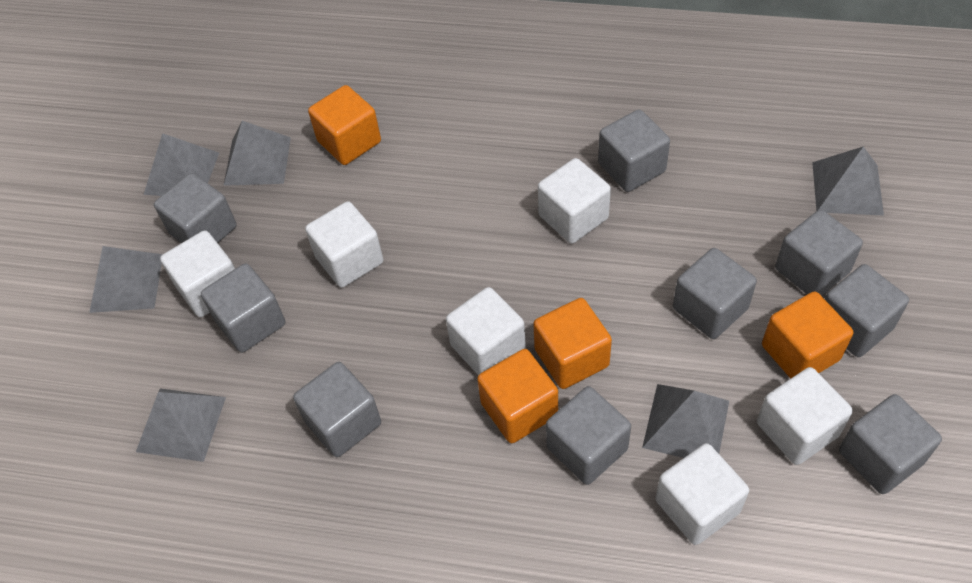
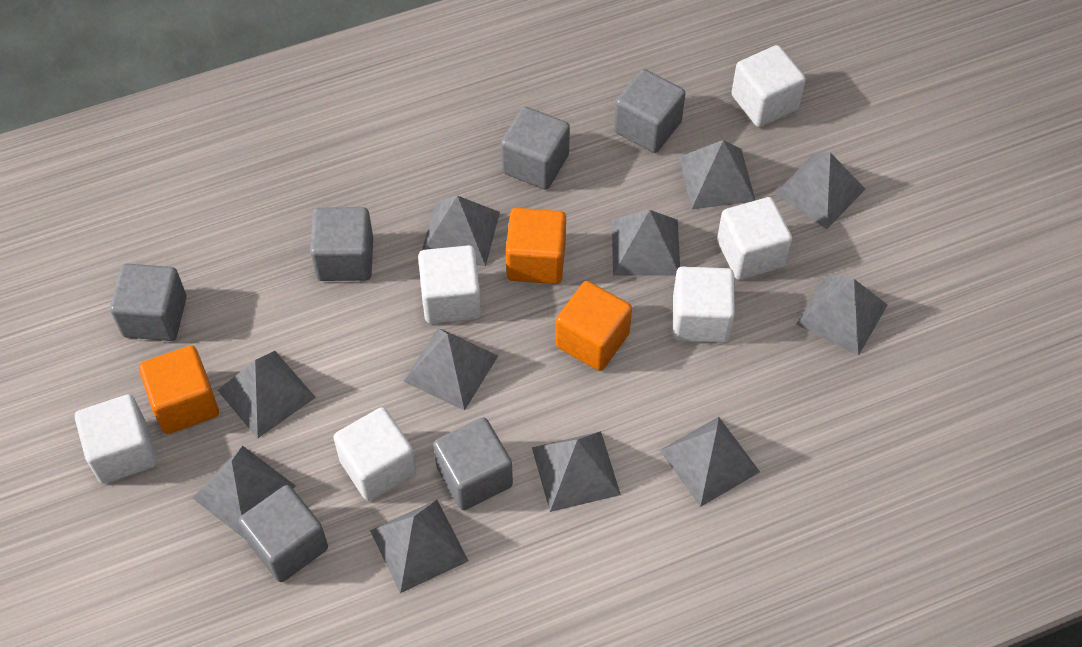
grey cube: 9 -> 6
grey pyramid: 6 -> 11
orange cube: 4 -> 3

